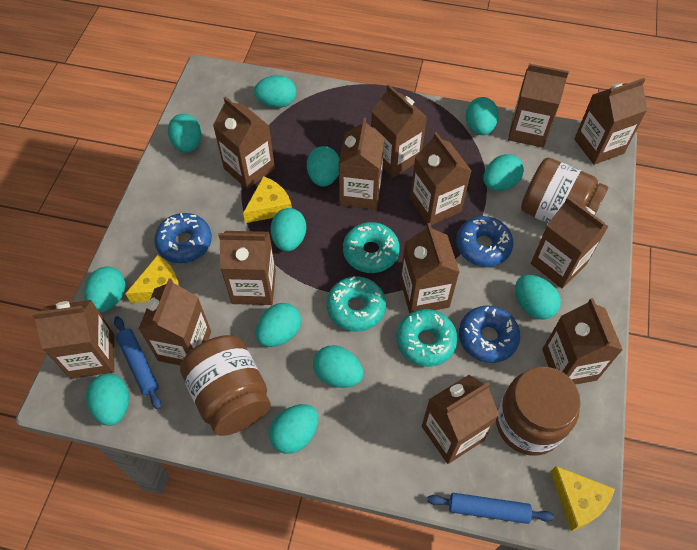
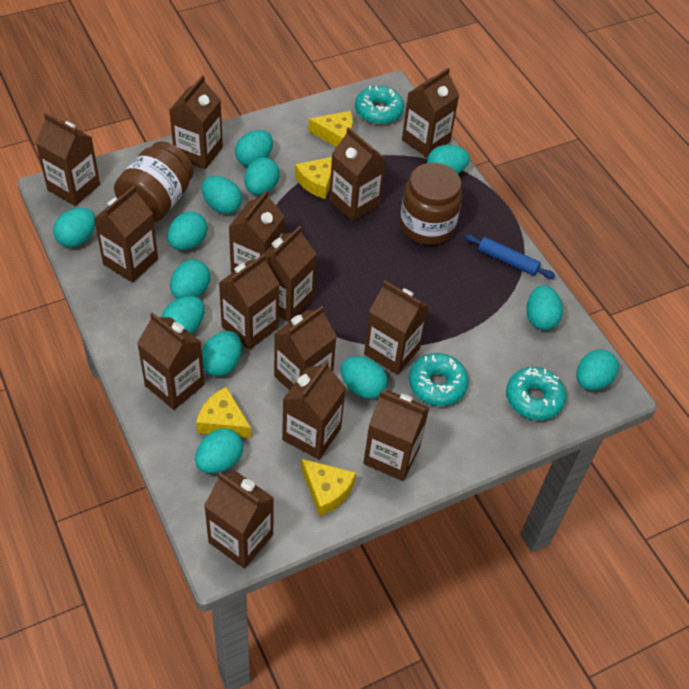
blue donut: 3 -> 0
blue rolling pin: 2 -> 1
brown carton: 13 -> 14
brown jar: 3 -> 2
turquoise egg: 12 -> 13
yellow cheese: 3 -> 4

